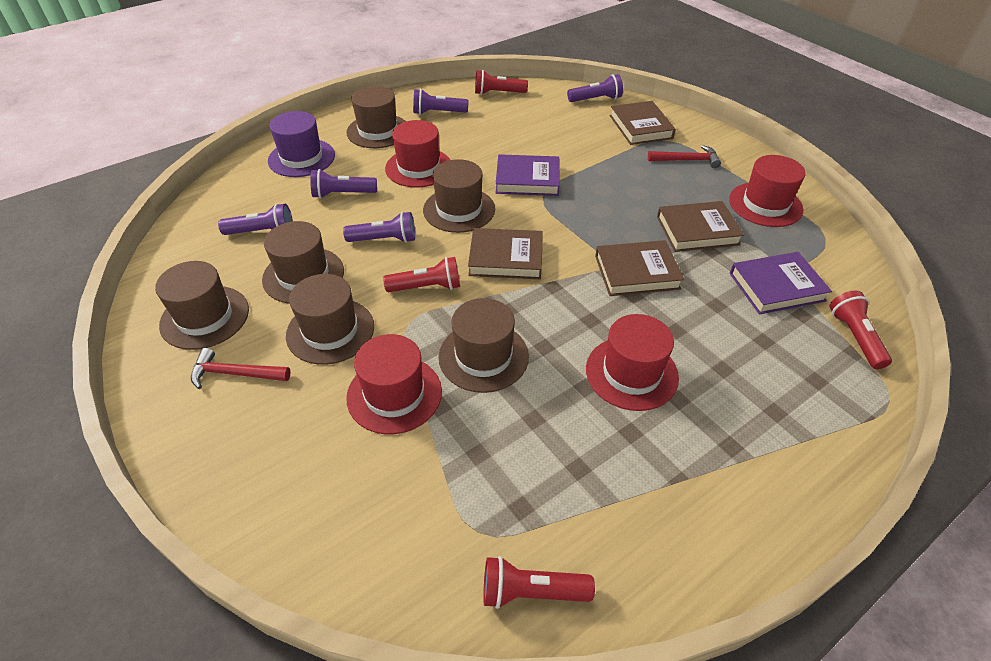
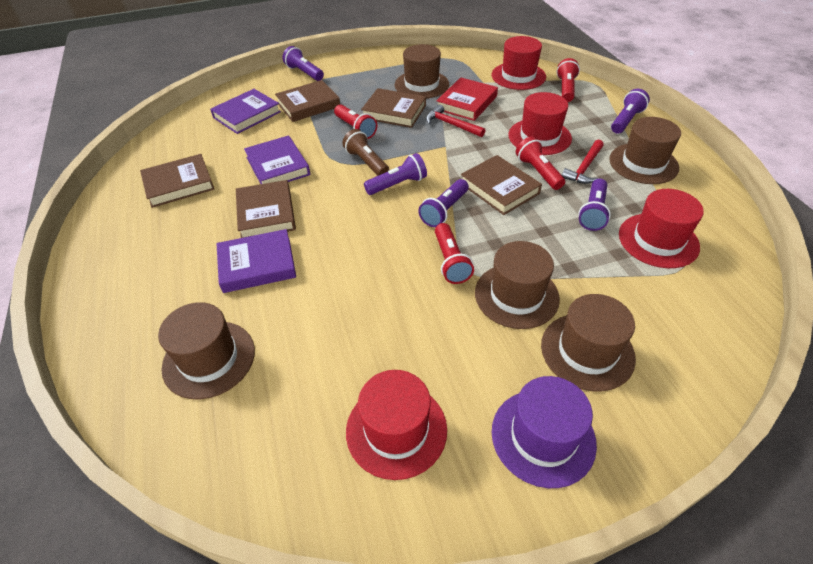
brown book: 4 -> 5
brown flashlight: 0 -> 1
brown hat: 6 -> 5
purple book: 2 -> 3
red book: 0 -> 1

